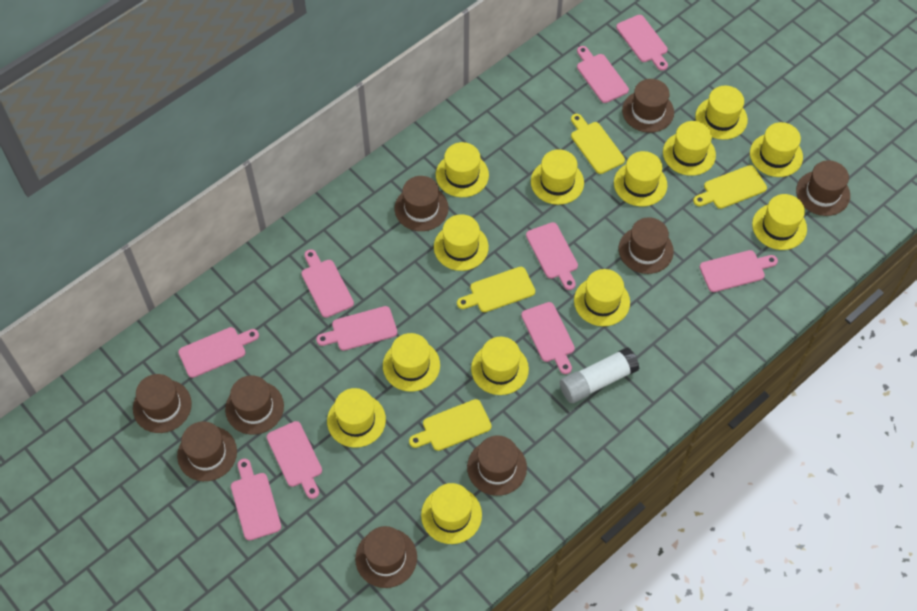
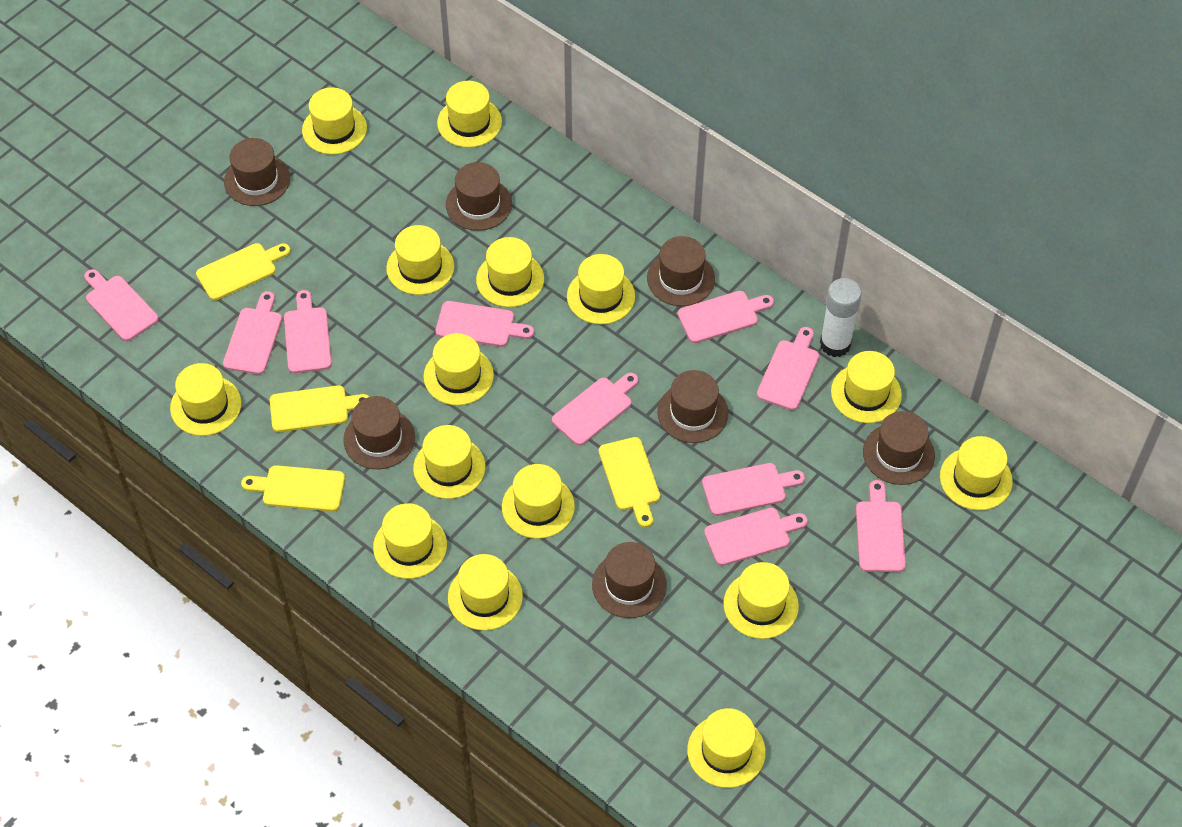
brown hat: 9 -> 7
yellow hat: 13 -> 15

